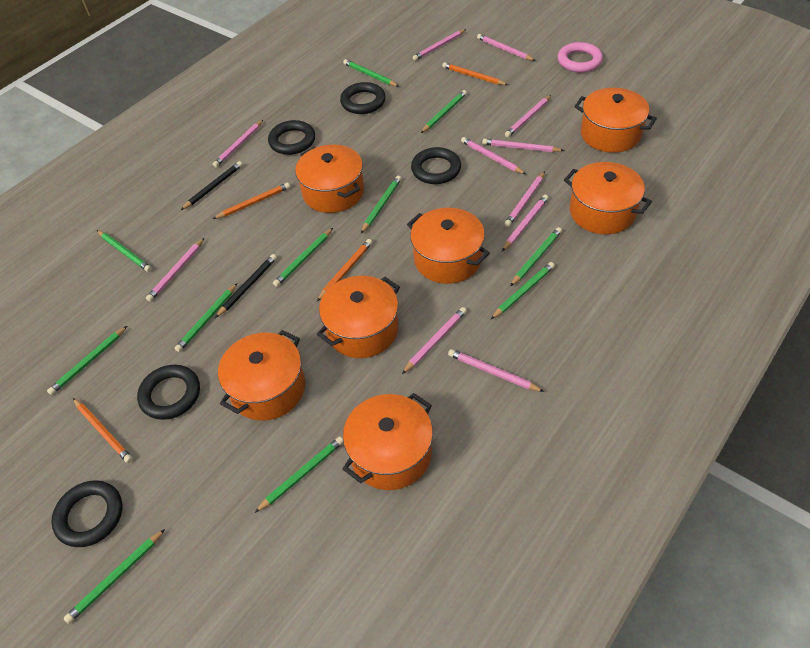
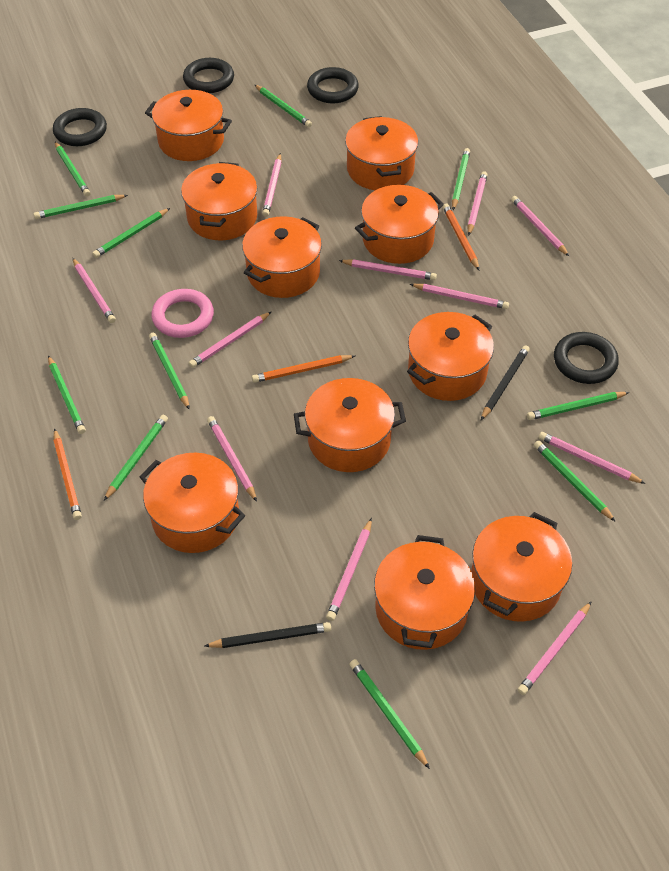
black ring: 5 -> 4
orange pencil: 4 -> 3
orange pot: 7 -> 10

